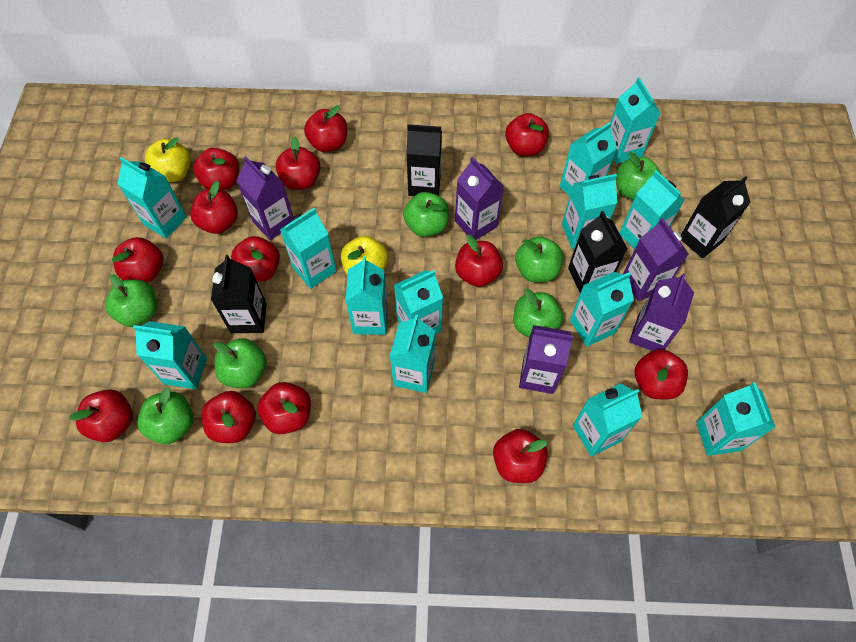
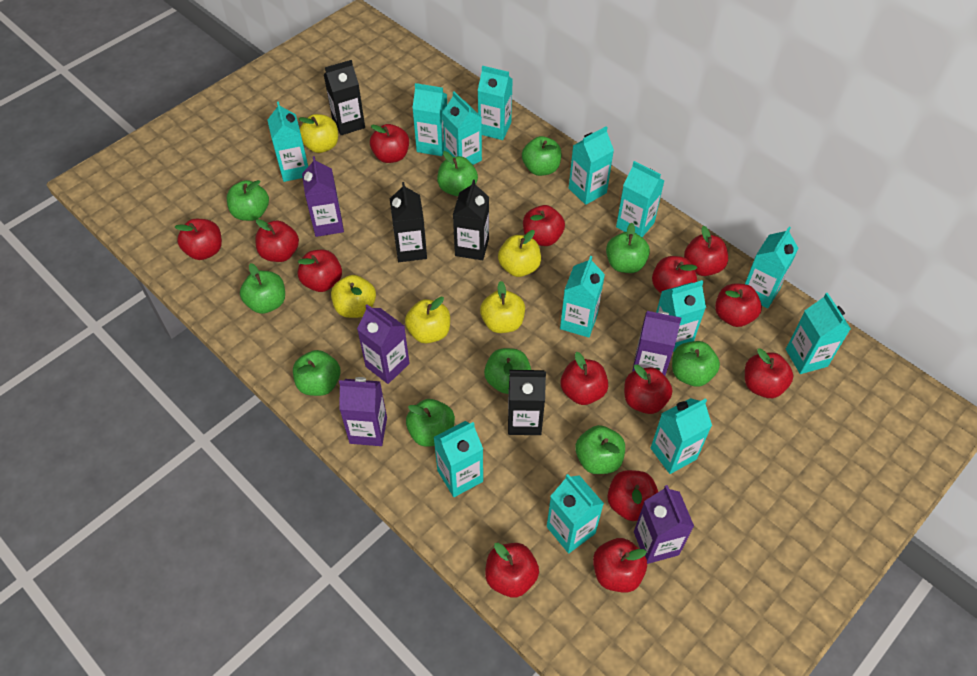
green apple: 7 -> 10
red apple: 13 -> 14
yellow apple: 2 -> 5

